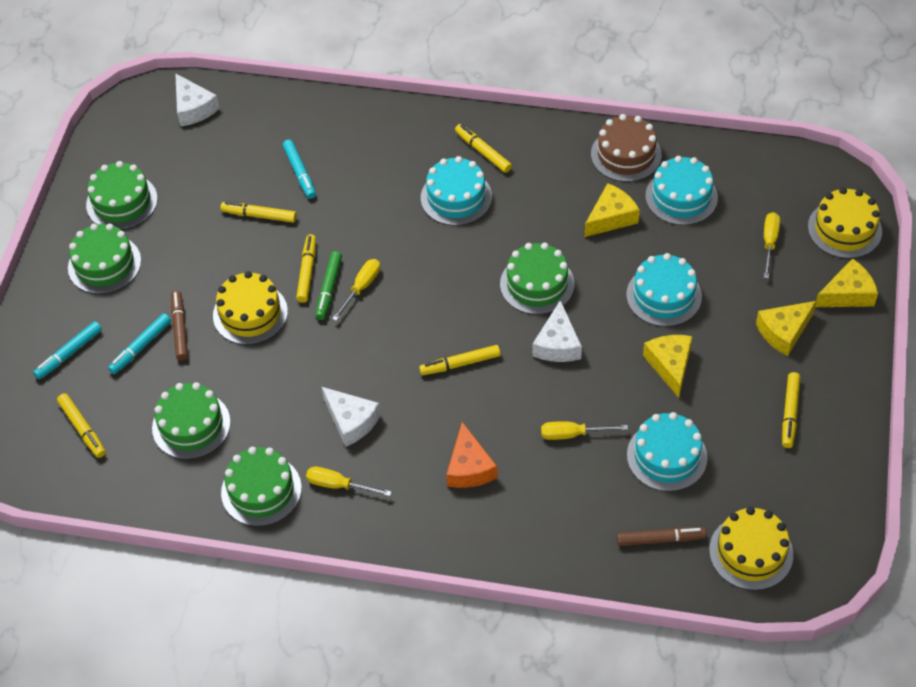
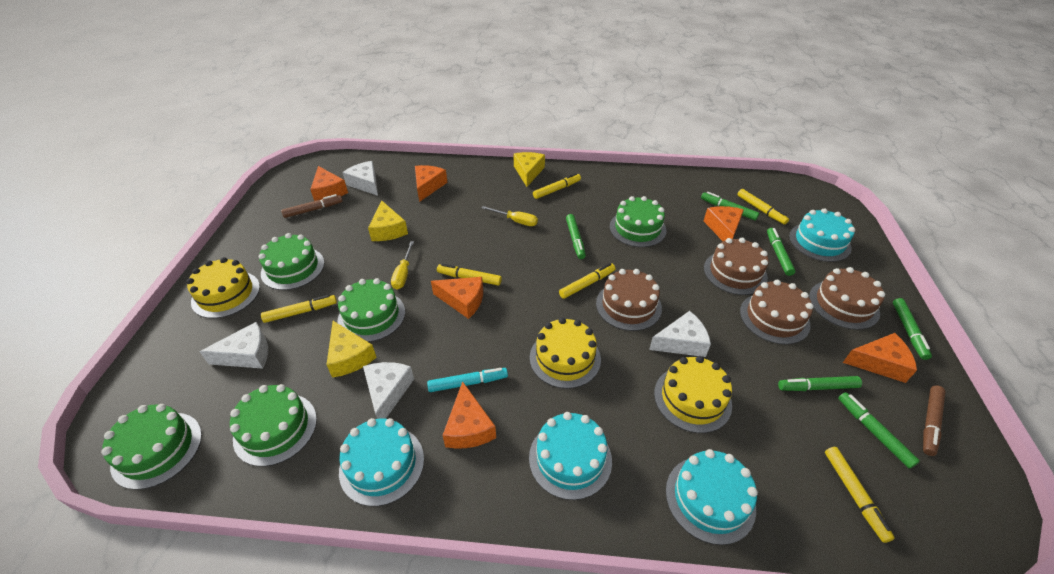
brown cake: 1 -> 4
green marker: 1 -> 6
orange cheese: 1 -> 6
turquoise marker: 3 -> 1
white cheese: 3 -> 4
yellow cheese: 4 -> 3
yellow screwdriver: 4 -> 2

